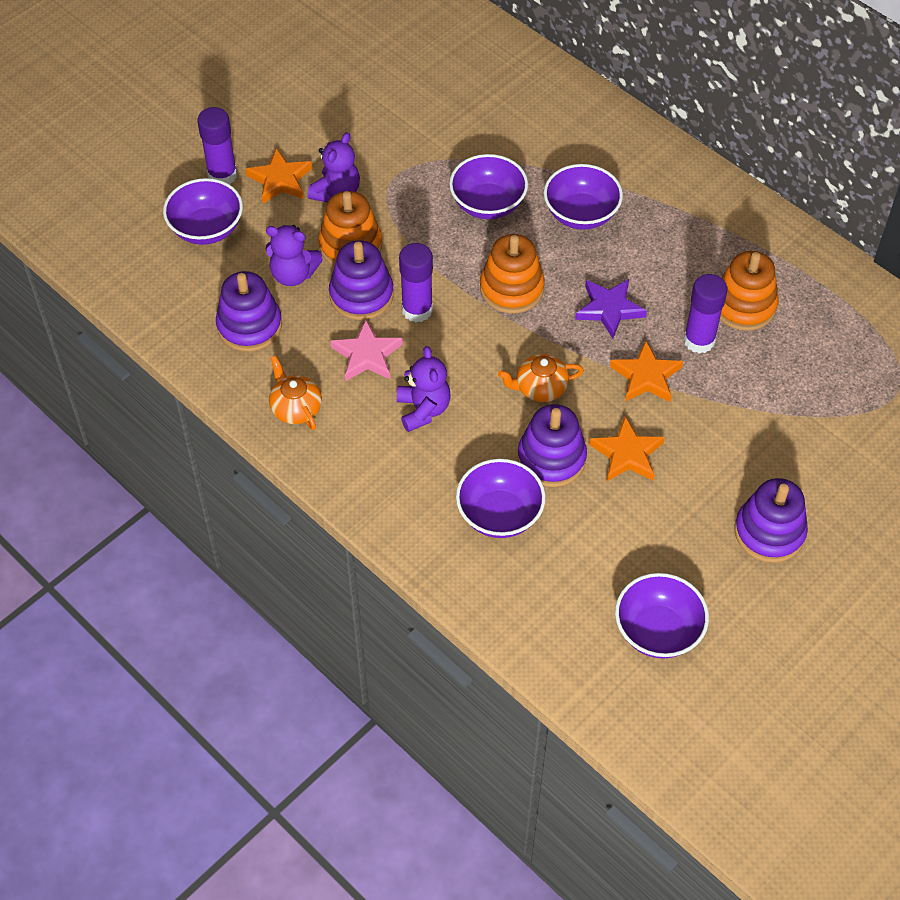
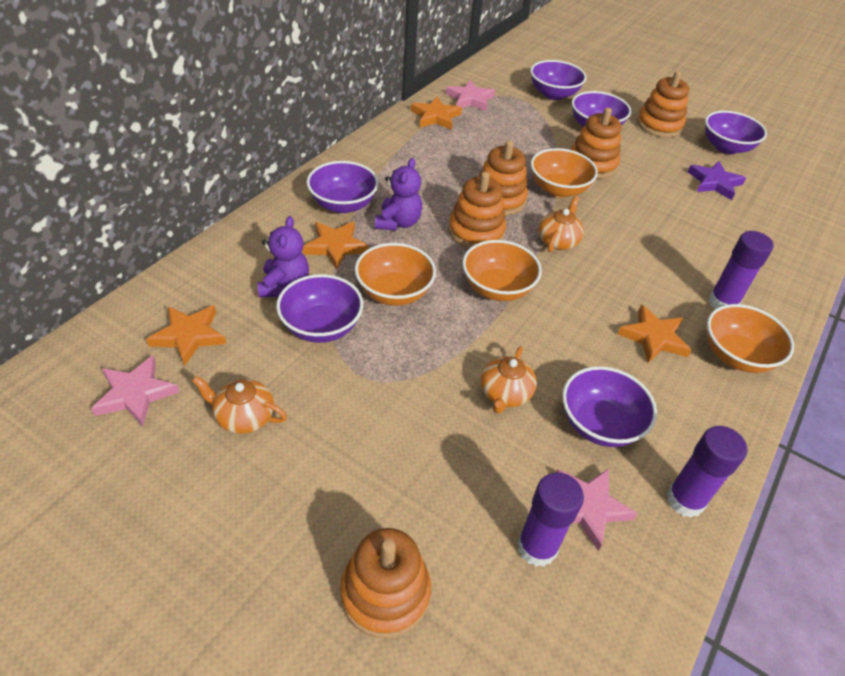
orange bowl: 0 -> 4
orange stacking toy: 3 -> 5
orange star: 3 -> 4
orange teapot: 2 -> 3
pink star: 1 -> 3
purple bowl: 5 -> 6
purple stacking toy: 4 -> 0
purple teddy bear: 3 -> 2

